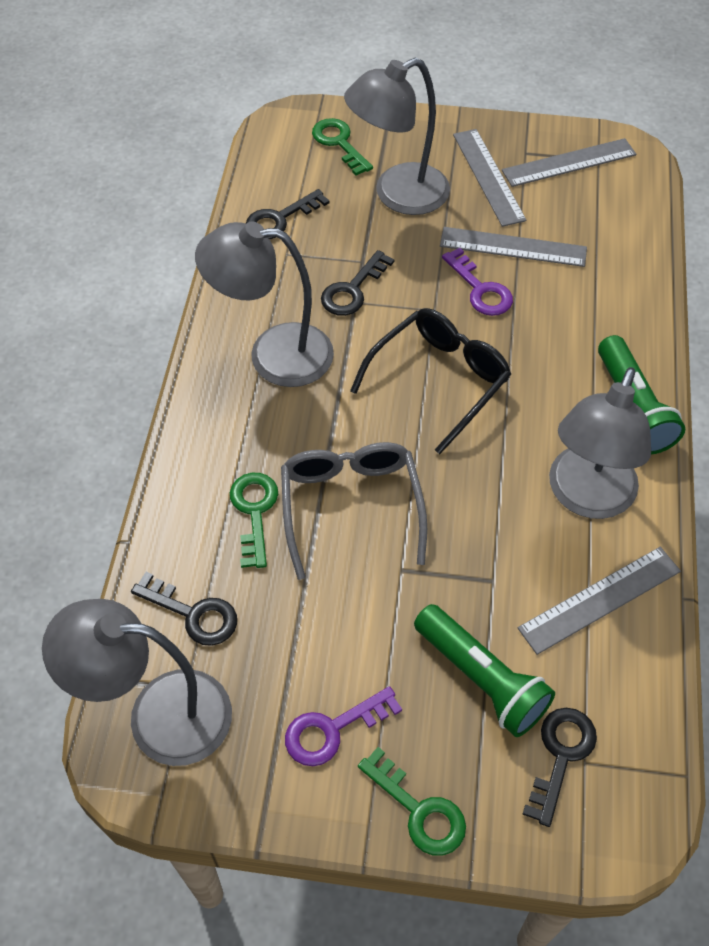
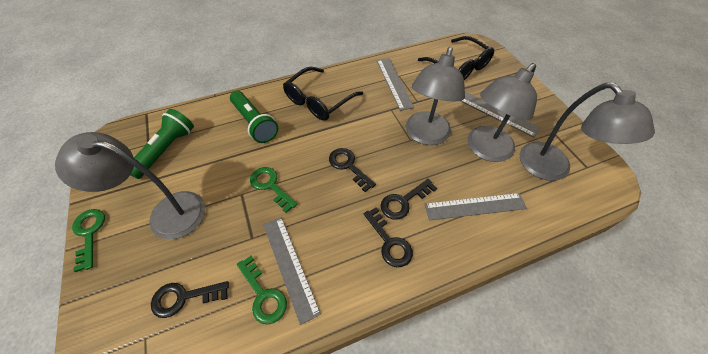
black glasses: 1 -> 2
grey glasses: 1 -> 0
purple key: 2 -> 0

